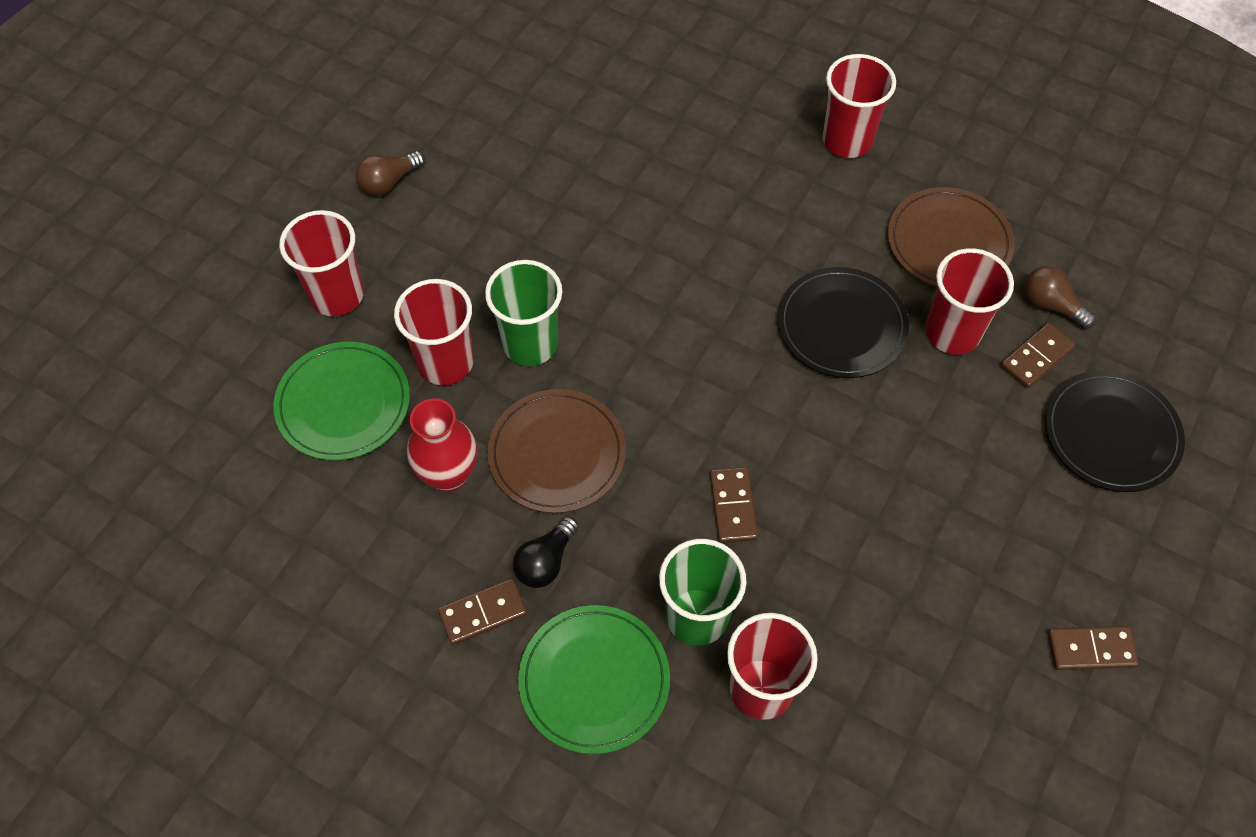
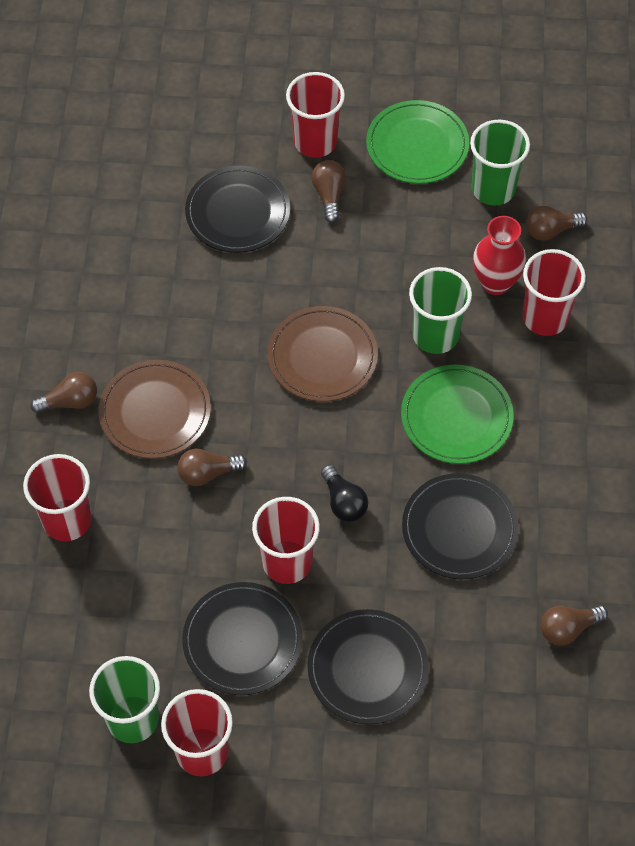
black plate: 2 -> 4
brown domino: 4 -> 0
brown light bulb: 2 -> 5
green cup: 2 -> 3

